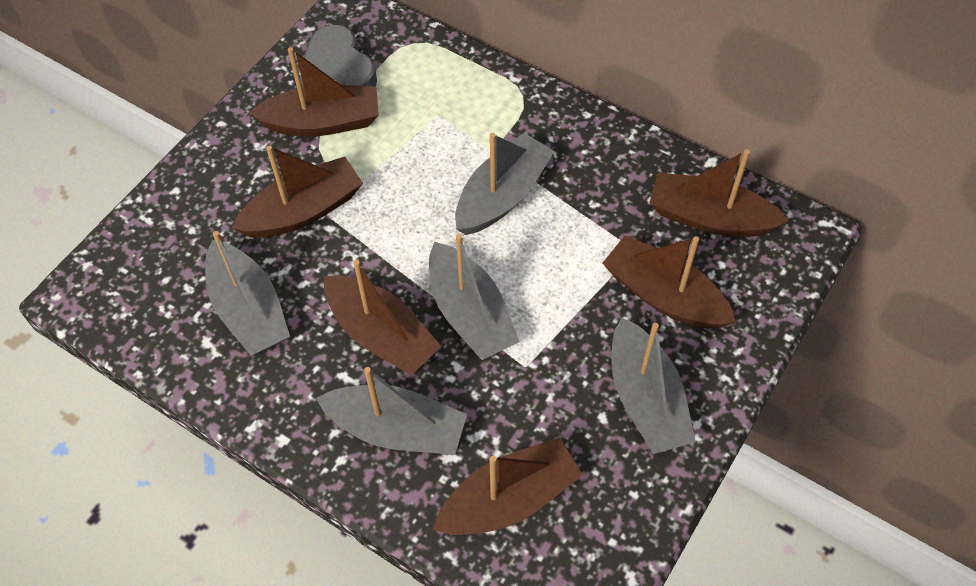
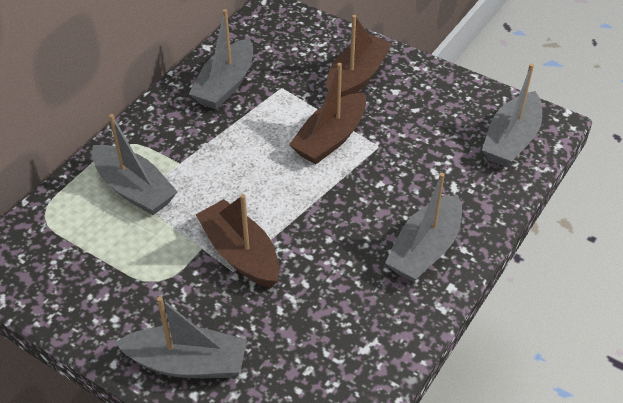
brown boat: 6 -> 3
grey heart: 1 -> 0

